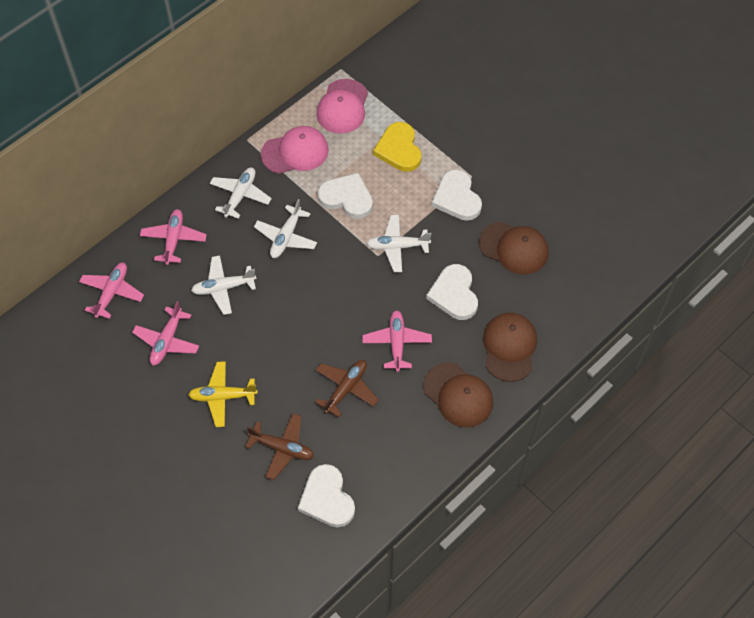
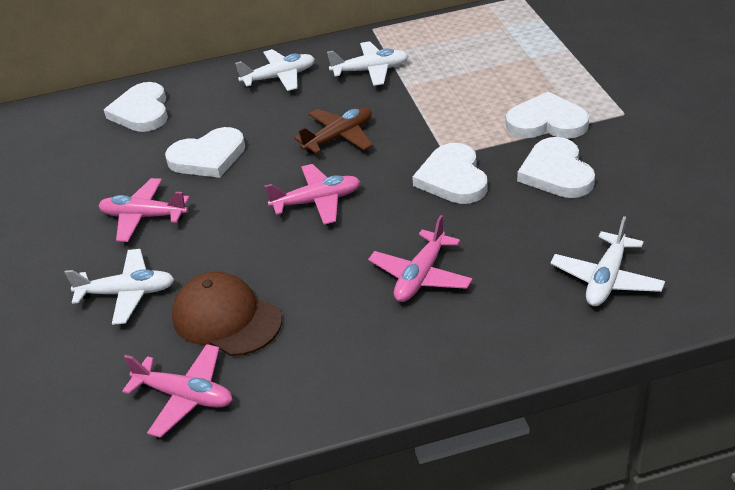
brown cap: 3 -> 1
brown plane: 2 -> 1
pink cap: 2 -> 0
white heart: 4 -> 5
yellow heart: 1 -> 0
yellow plane: 1 -> 0

